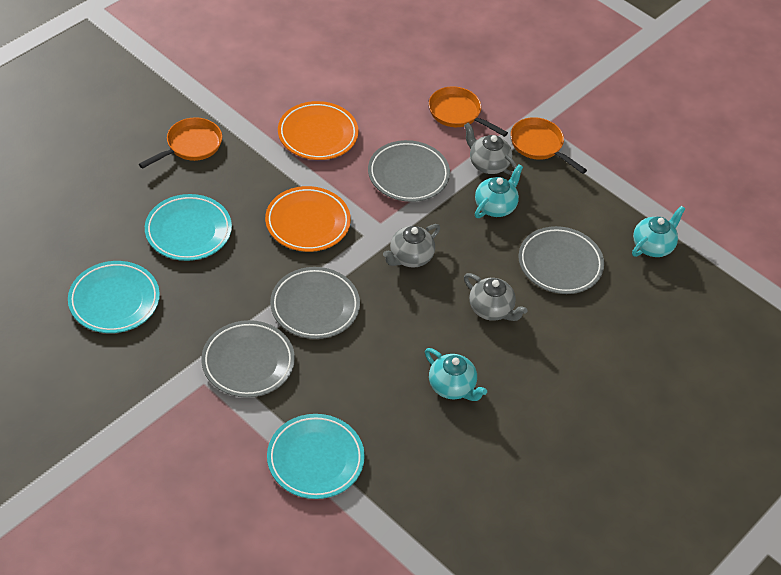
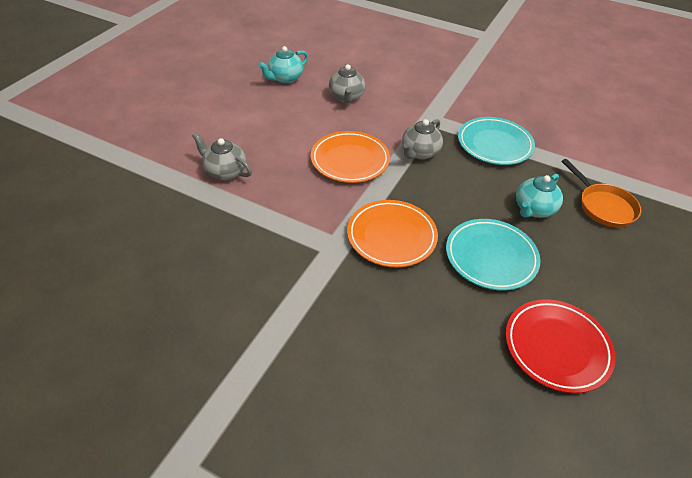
grey plate: 4 -> 0
orange pan: 3 -> 1
red plate: 0 -> 1
turquoise plate: 3 -> 2
turquoise teapot: 3 -> 2

